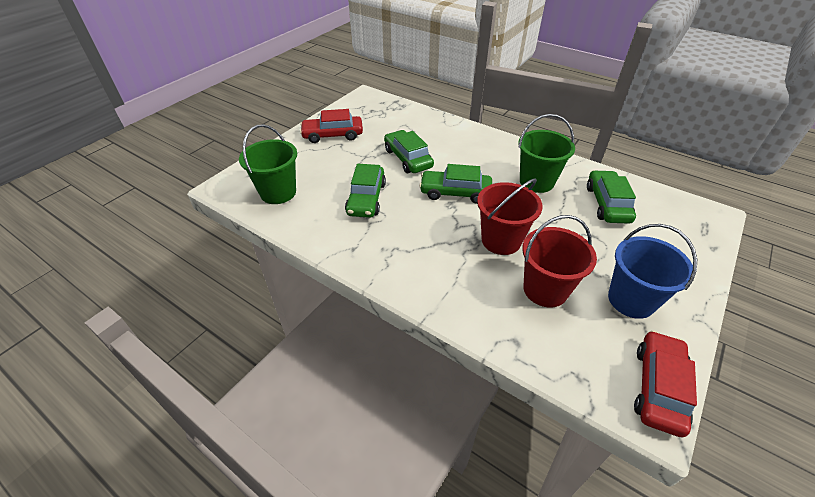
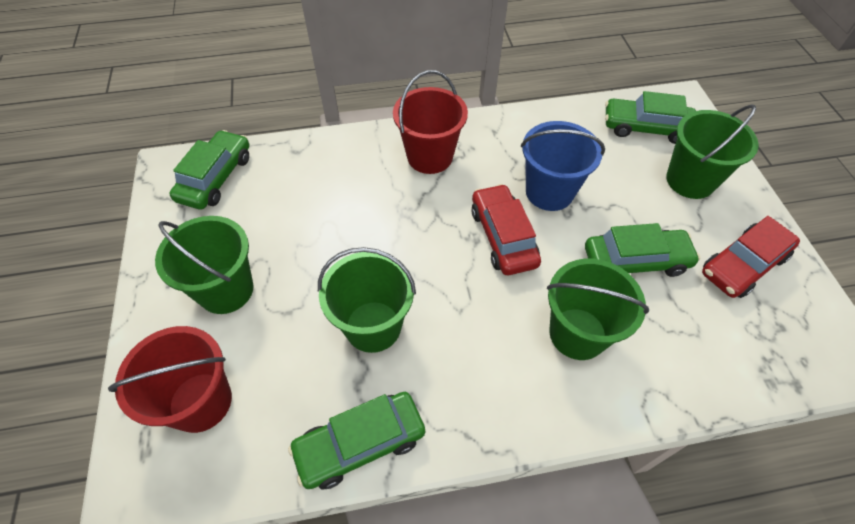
green bucket: 2 -> 4

